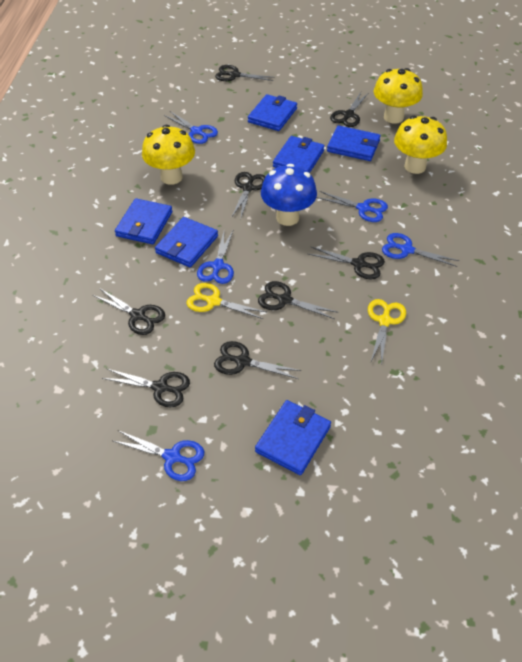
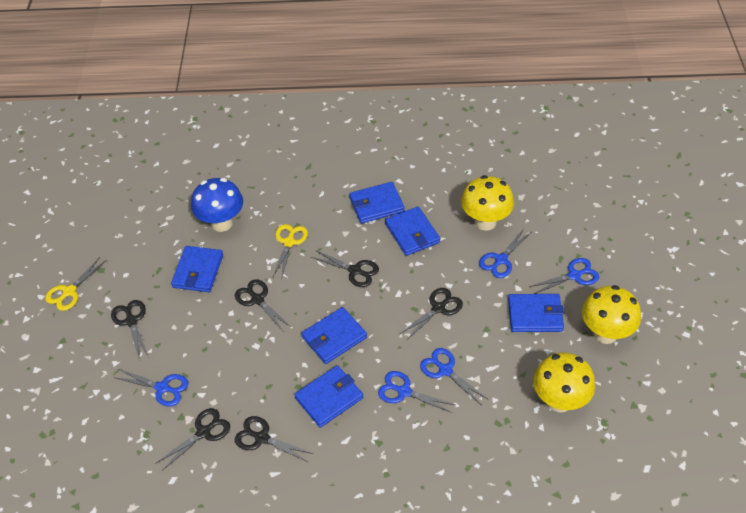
black scissors: 8 -> 6

